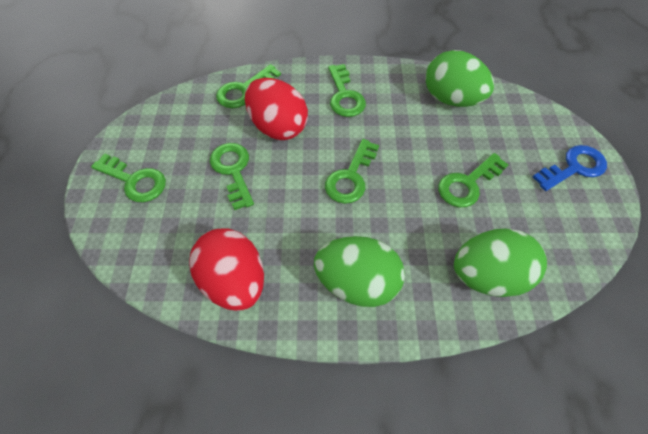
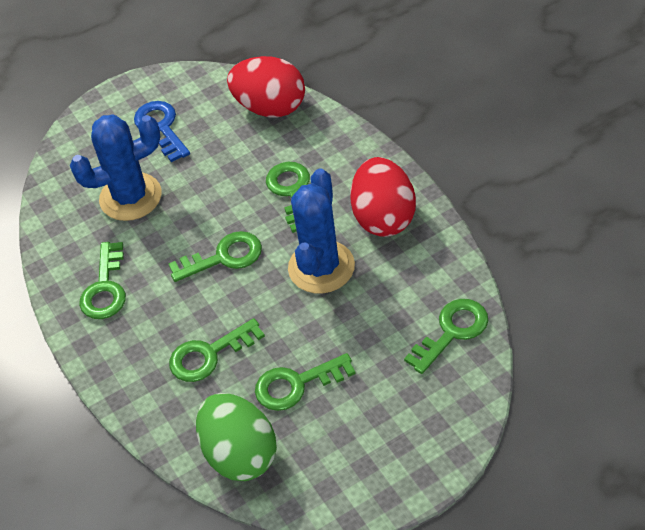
blue cactus: 0 -> 2
green egg: 3 -> 1

